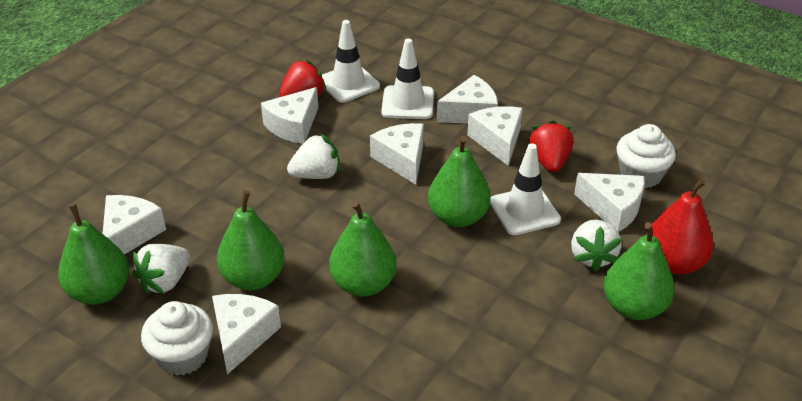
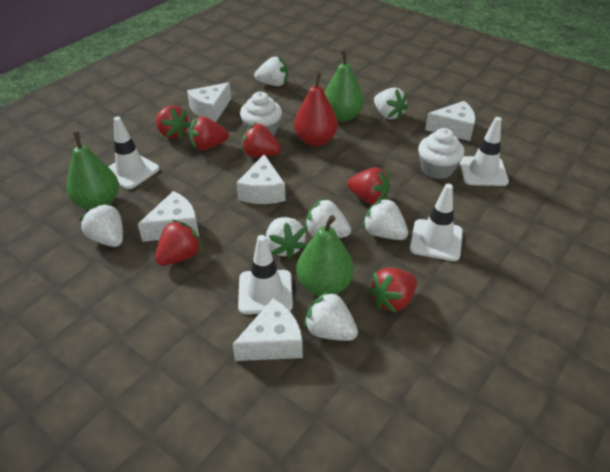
green pear: 5 -> 3
red strawberry: 2 -> 6
white cheese: 7 -> 5
white strawberry: 3 -> 7
white traffic cone: 3 -> 4

